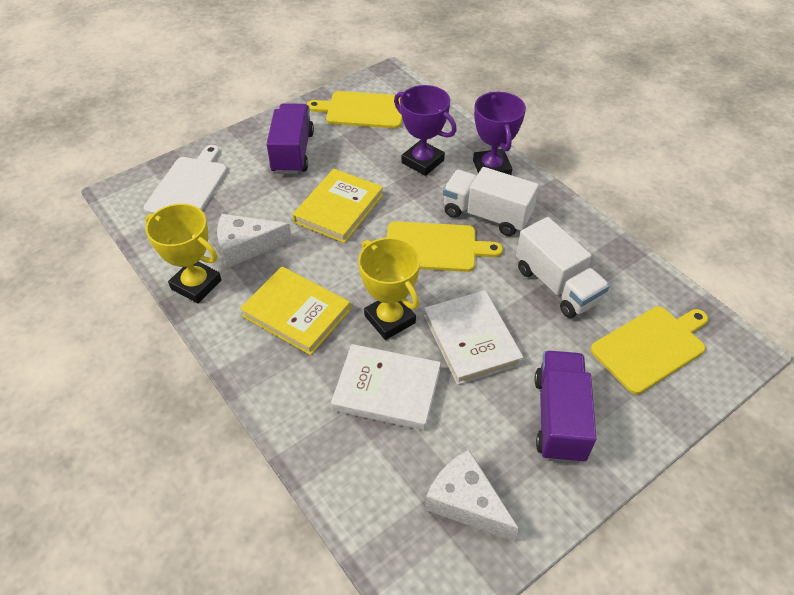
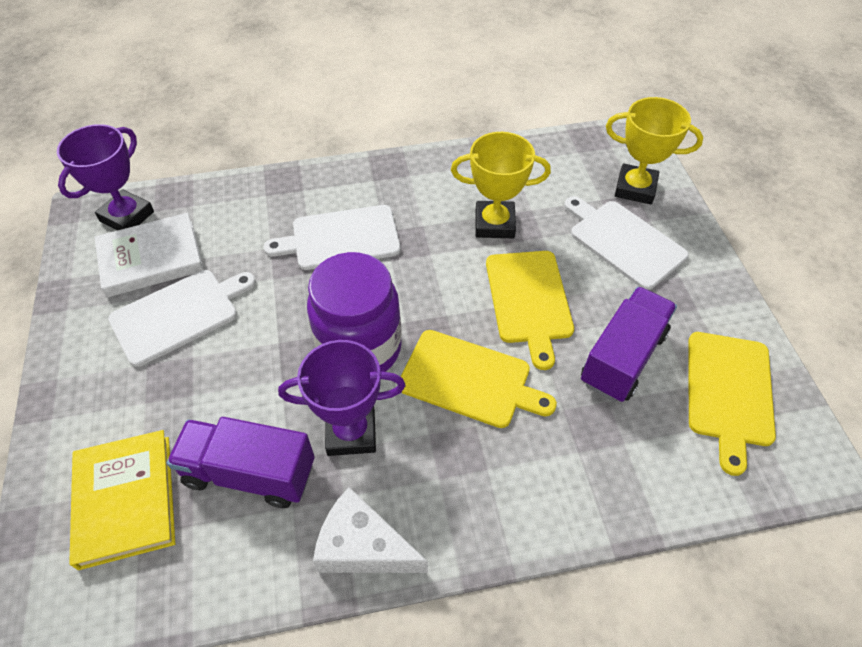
purple jar: 0 -> 1
white book: 2 -> 1
white cheese: 2 -> 1
white cutting board: 1 -> 3
white truck: 2 -> 0
yellow book: 2 -> 1

